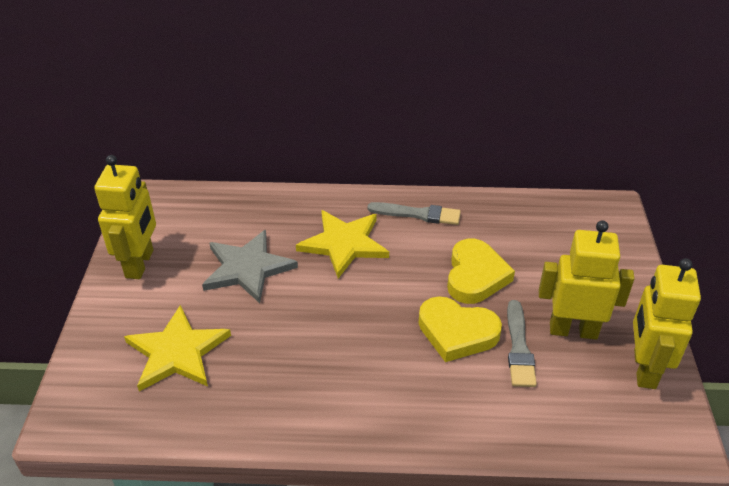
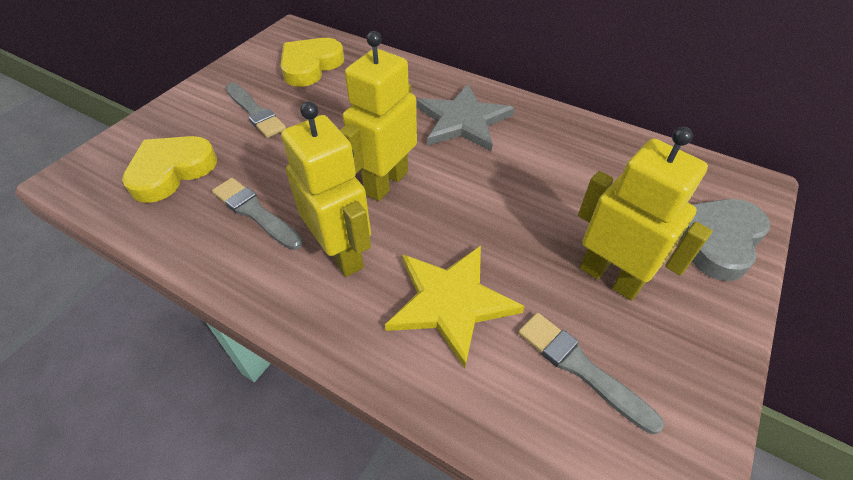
grey brush: 2 -> 3
grey heart: 0 -> 1
yellow star: 2 -> 1

